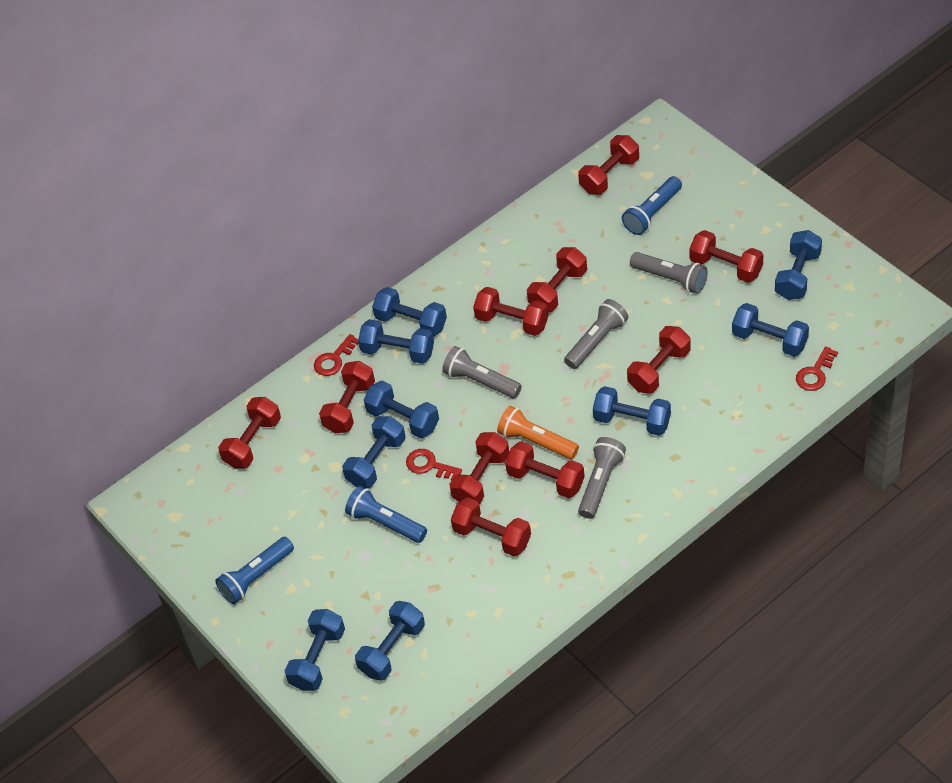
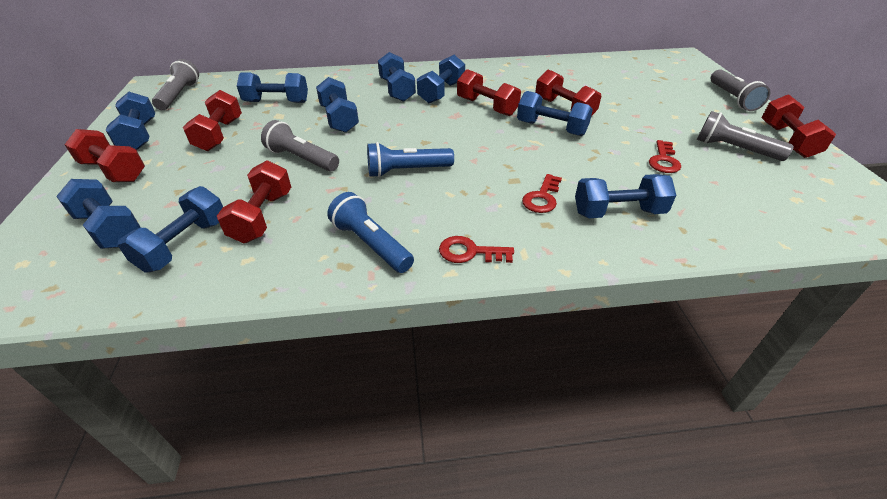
blue flashlight: 3 -> 2
orange flashlight: 1 -> 0
red dumbbell: 10 -> 6

